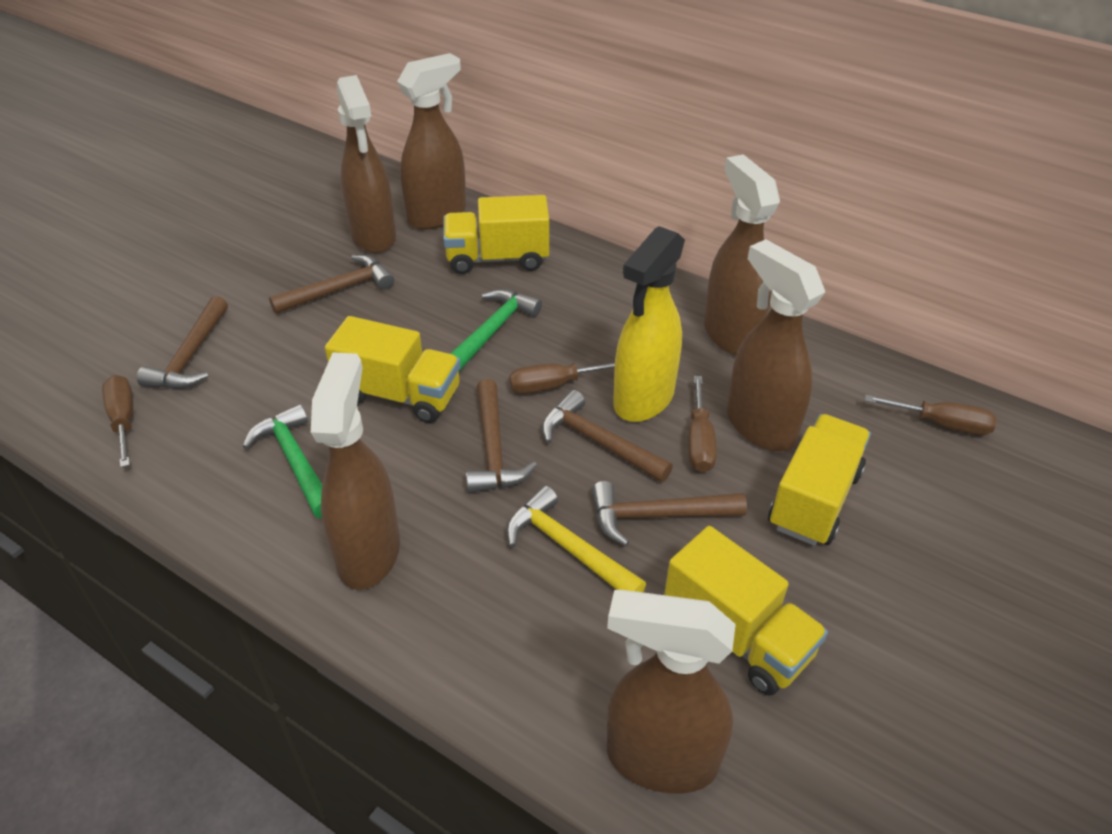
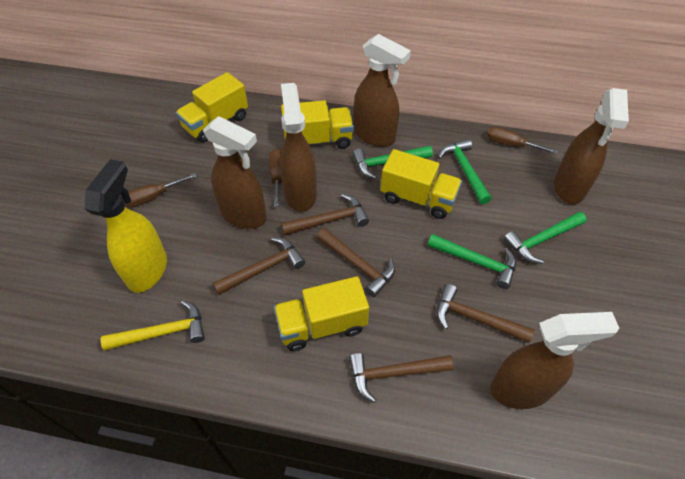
brown screwdriver: 4 -> 3
brown spray bottle: 6 -> 5
green hammer: 2 -> 4

